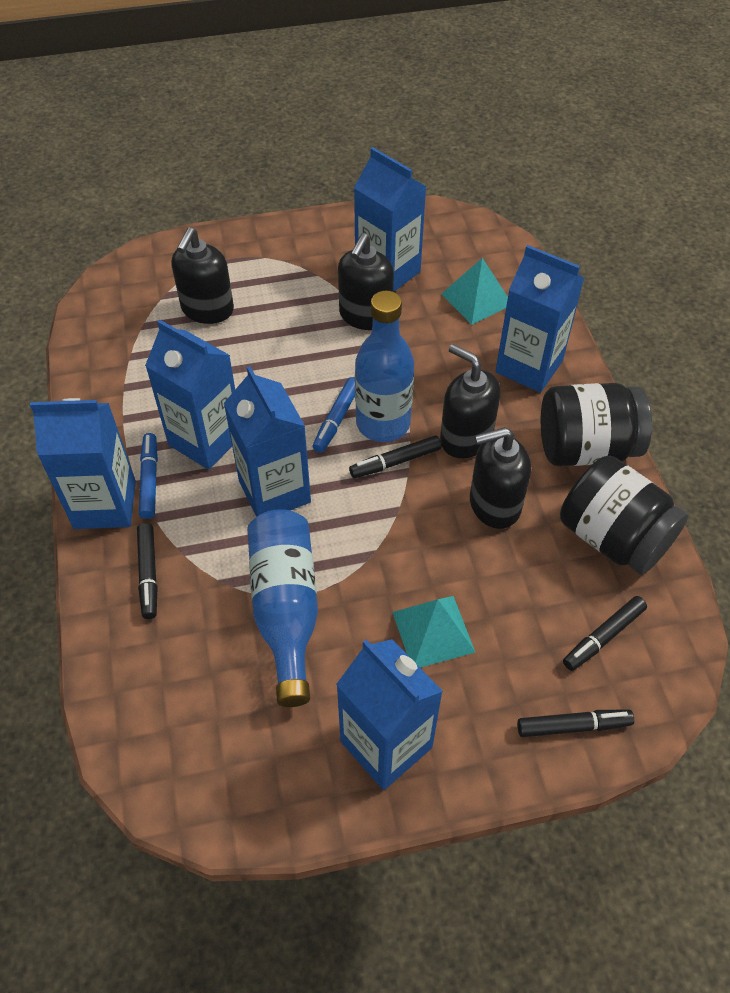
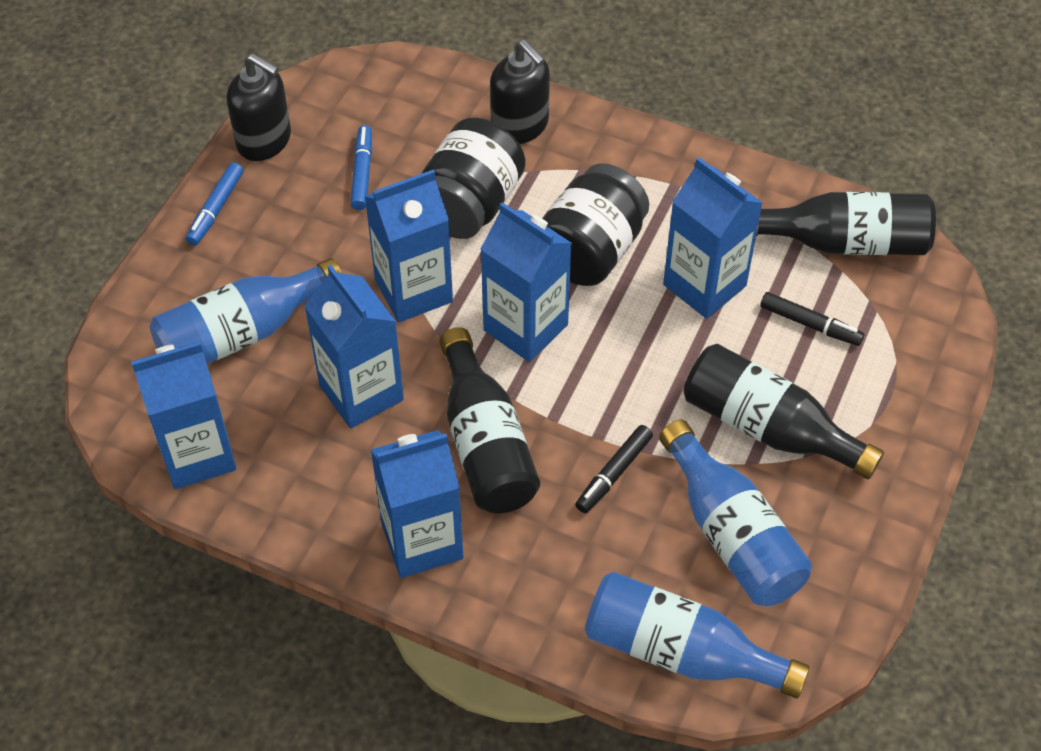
black bottle: 0 -> 3
black marker: 4 -> 2
black soap dispenser: 4 -> 2
blue bottle: 2 -> 3
turquoise pyramid: 2 -> 0

